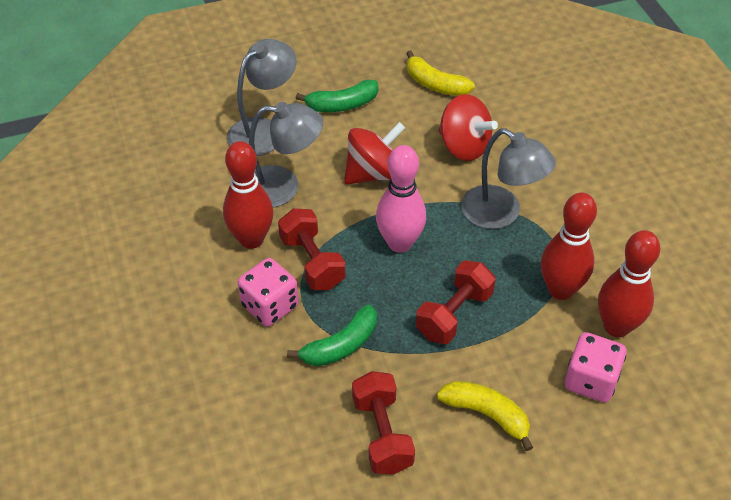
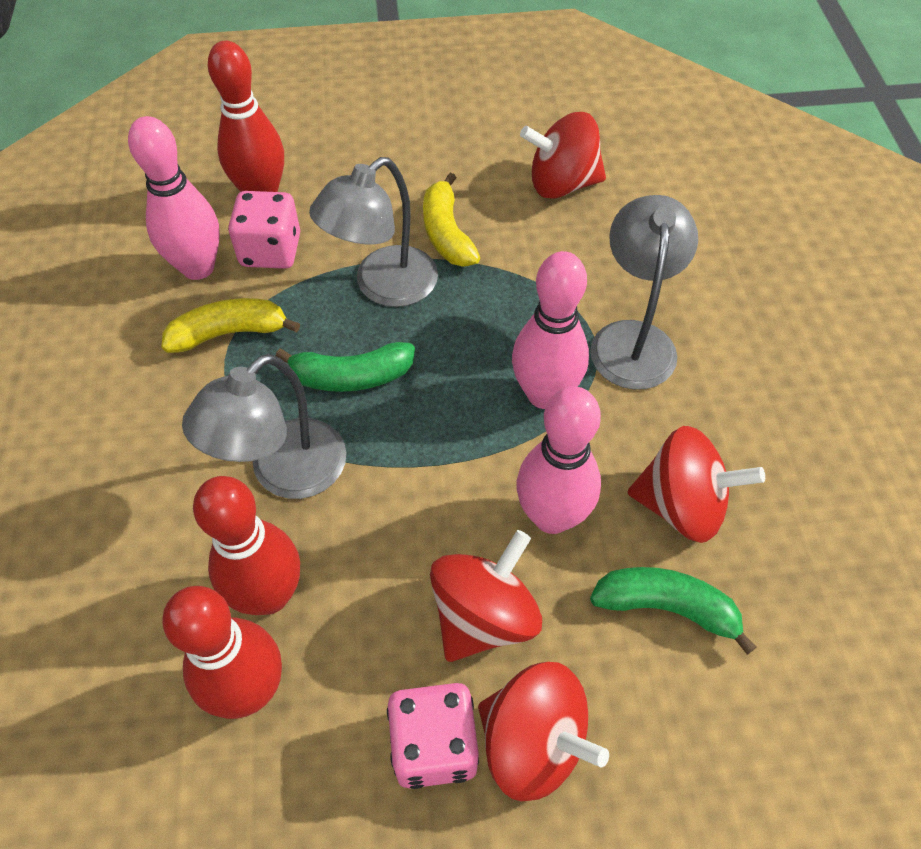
pink bowling pin: 1 -> 3
red dumbbell: 3 -> 0
red spinning top: 2 -> 4

